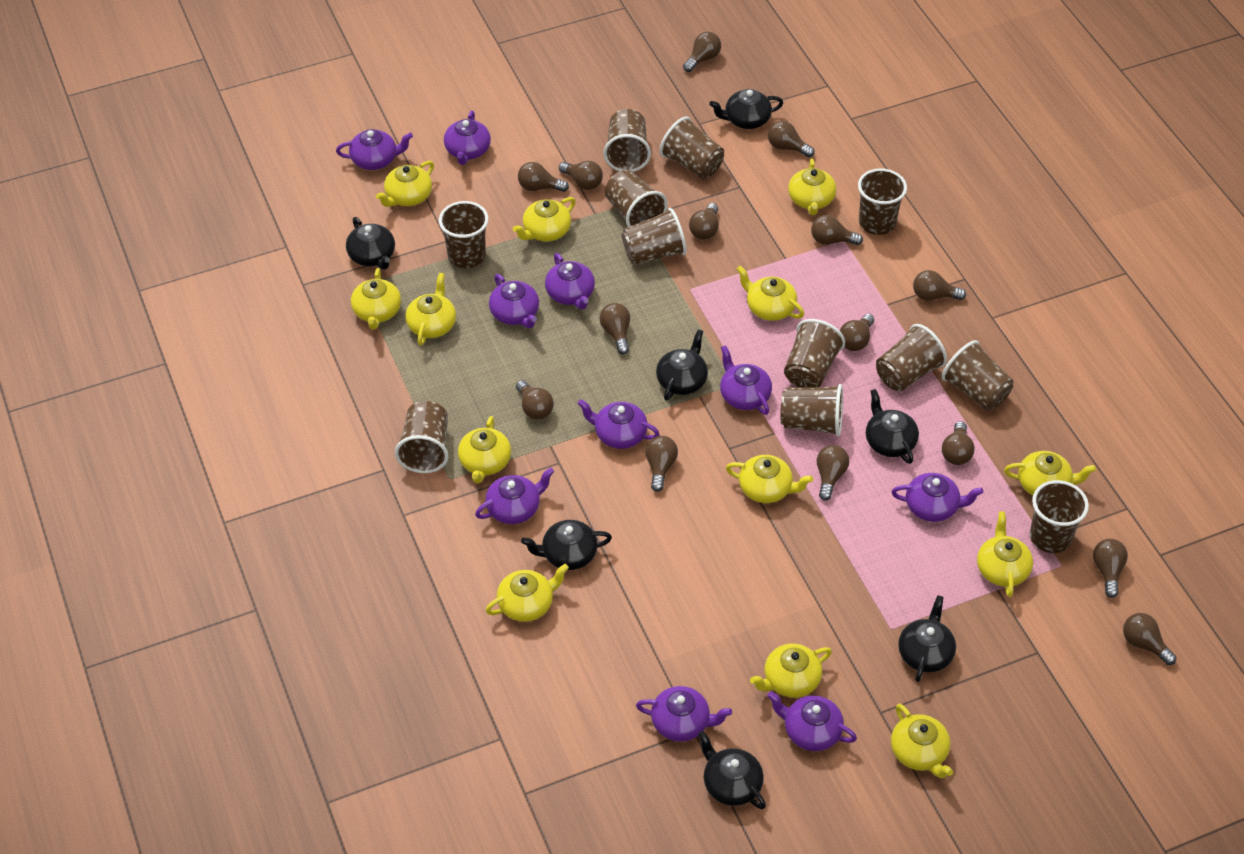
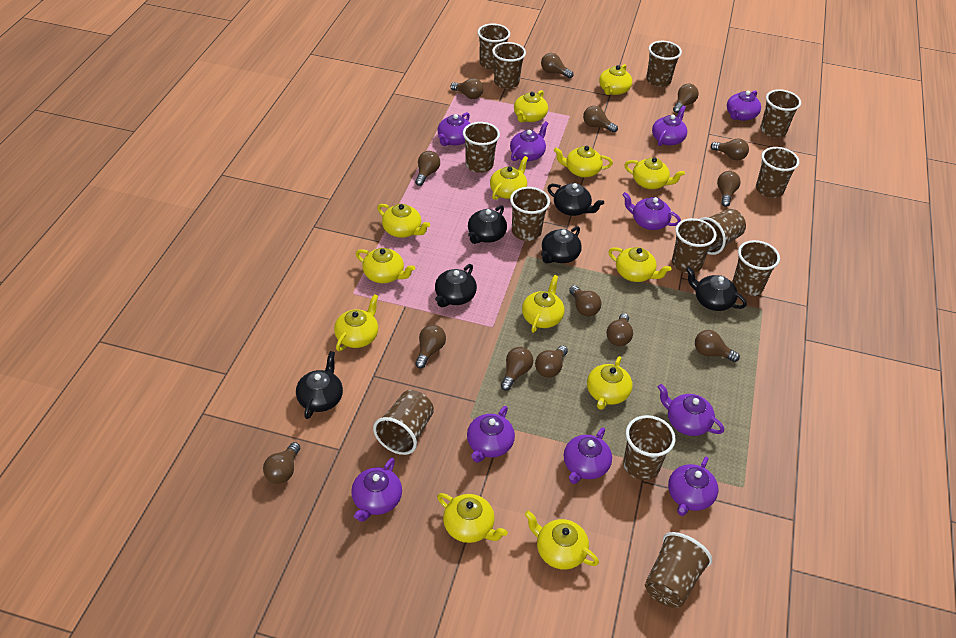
black teapot: 7 -> 6
brown cup: 12 -> 13
brown light bulb: 15 -> 14

